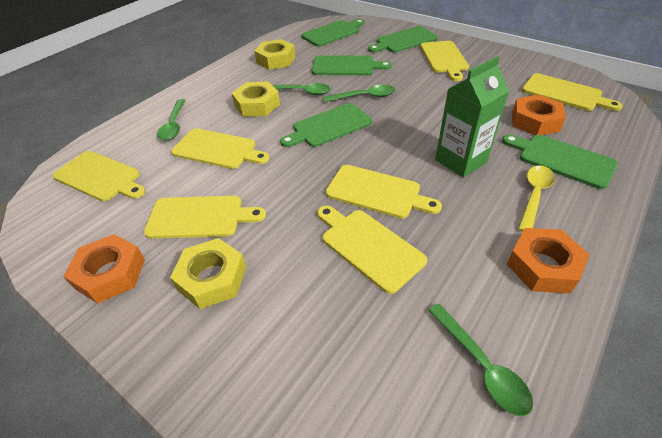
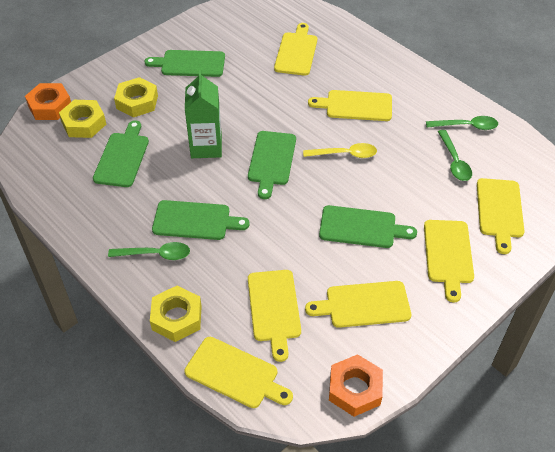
green spoon: 4 -> 3
orange nut: 3 -> 2

